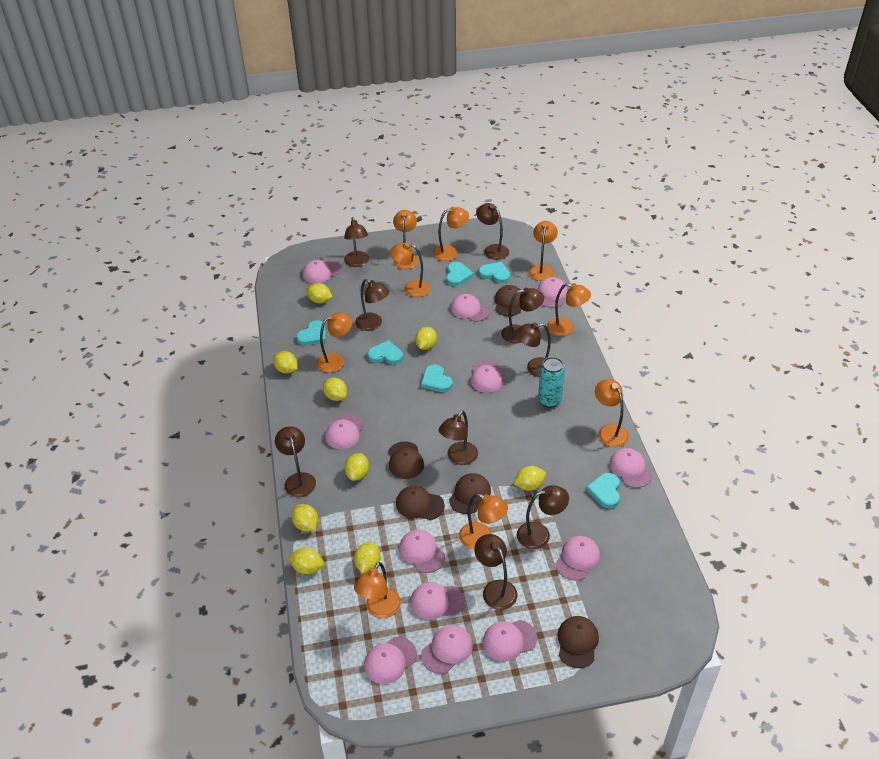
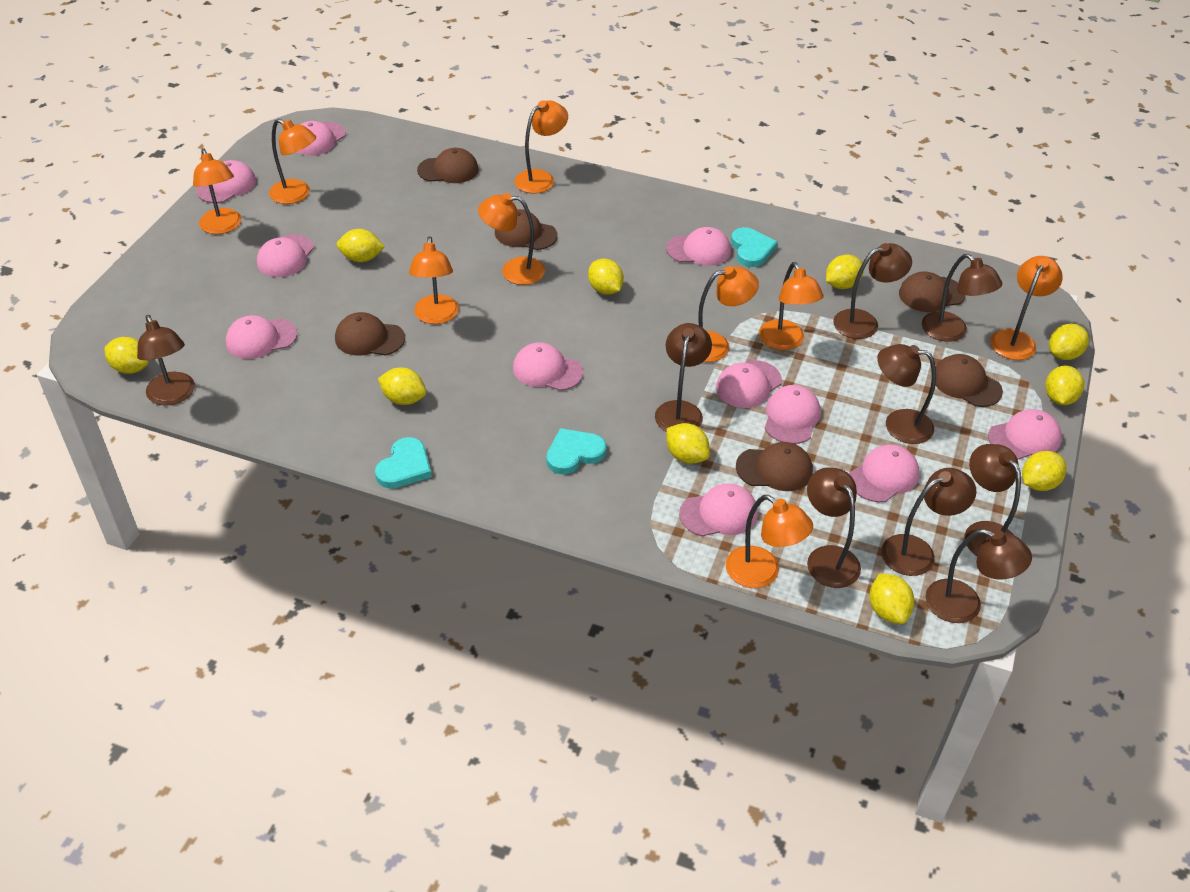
brown cap: 5 -> 6
pink cap: 12 -> 11
turquoise can: 1 -> 0
turquoise heart: 6 -> 3
yellow lemon: 9 -> 10

